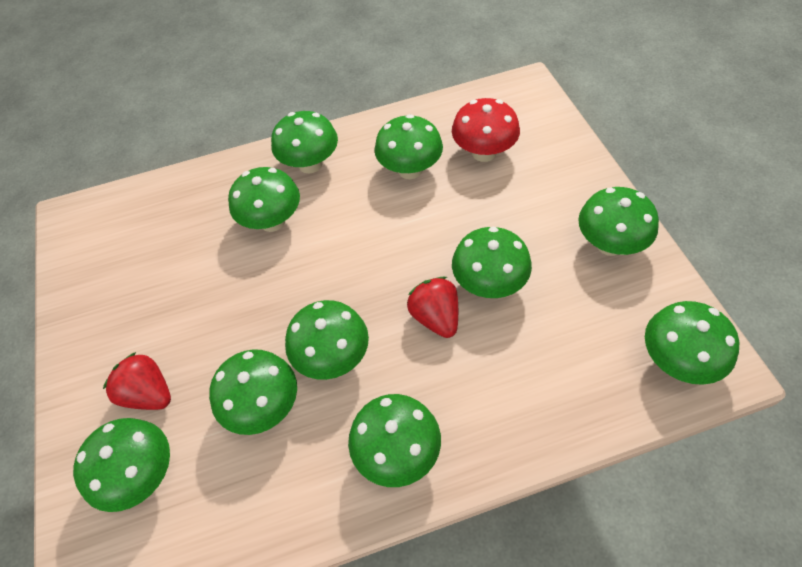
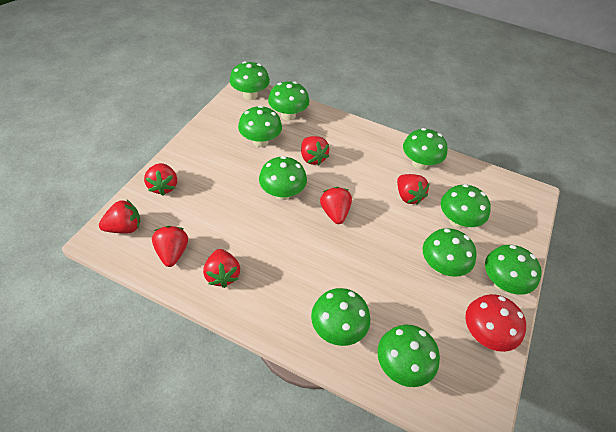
red strawberry: 2 -> 7

